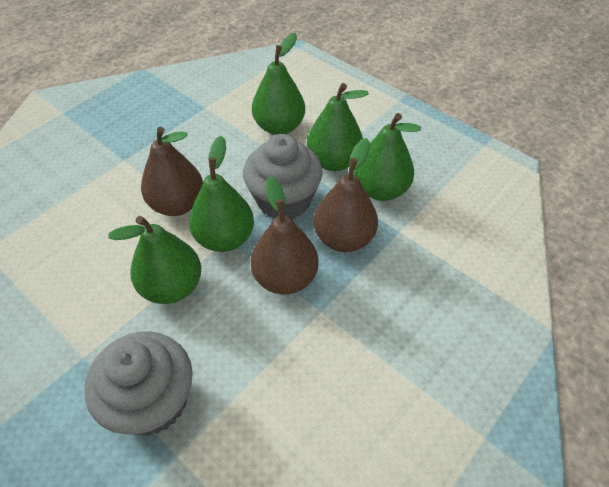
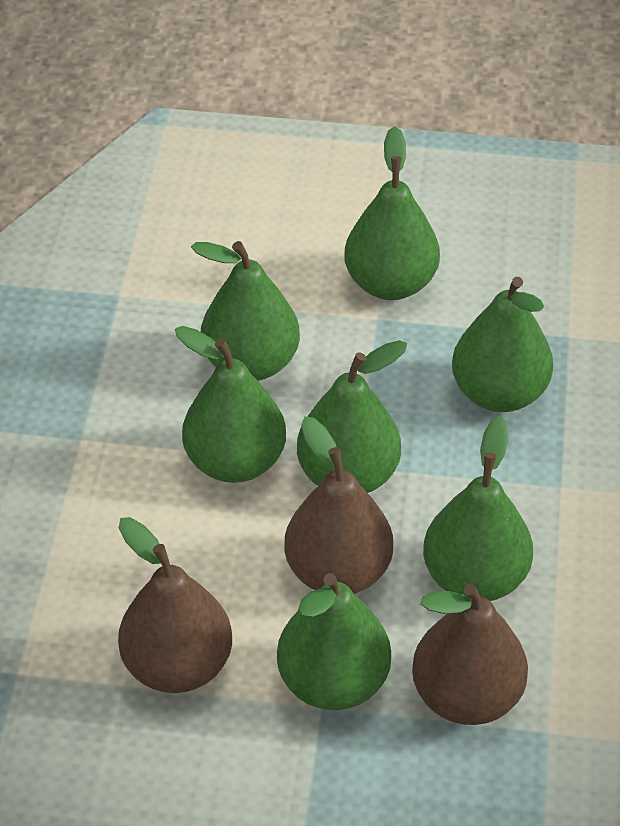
green pear: 5 -> 7
grey cupcake: 2 -> 0

